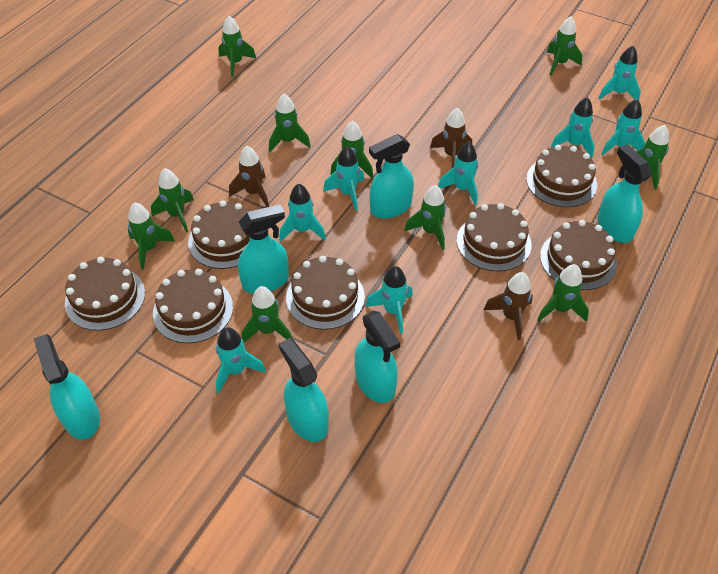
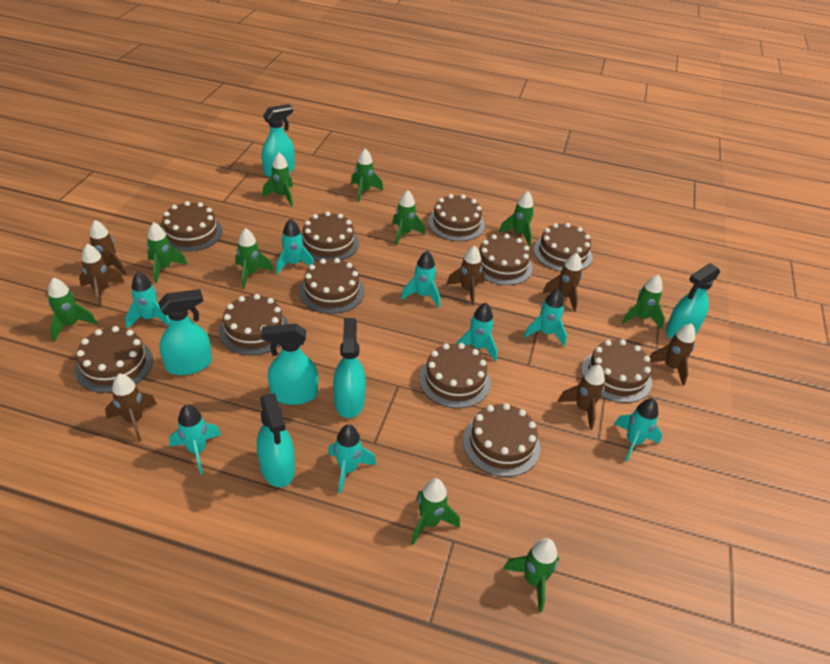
brown cake: 7 -> 11
brown rocket: 3 -> 7

